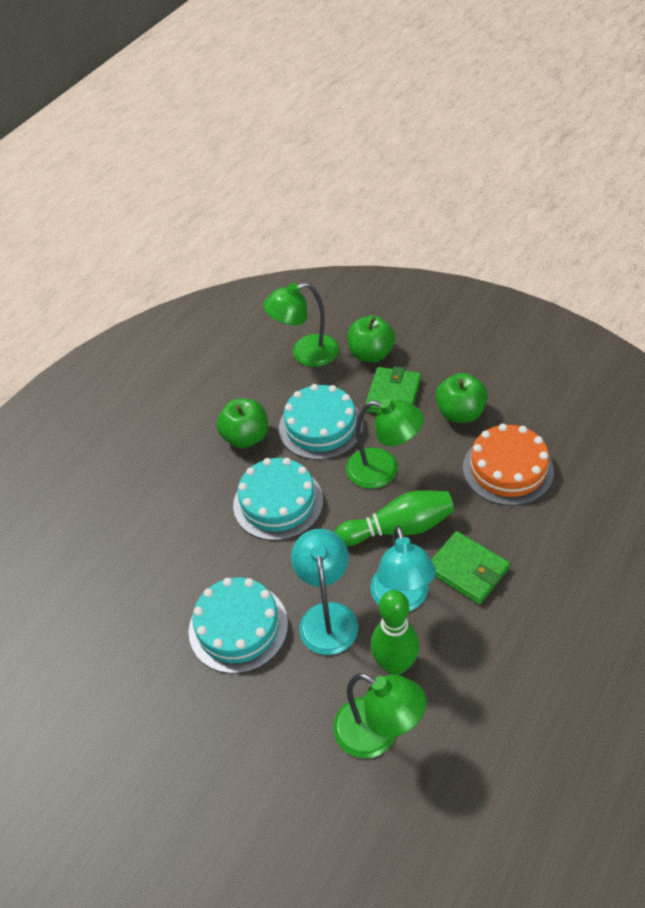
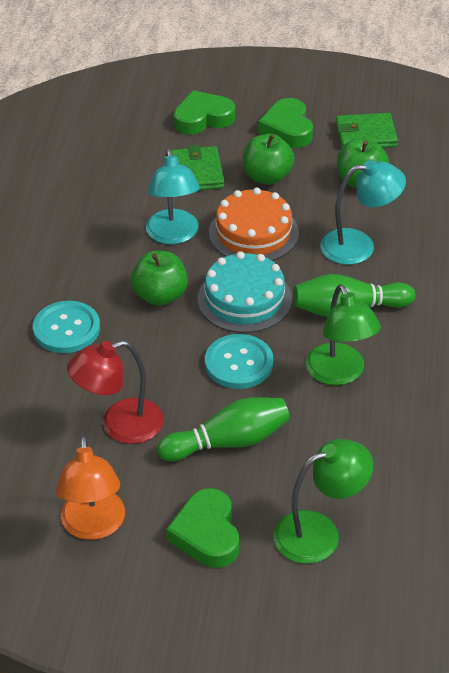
green heart: 0 -> 3
green lamp: 3 -> 2
orange lamp: 0 -> 1
red lamp: 0 -> 1
turquoise button: 0 -> 2
turquoise cake: 3 -> 1

